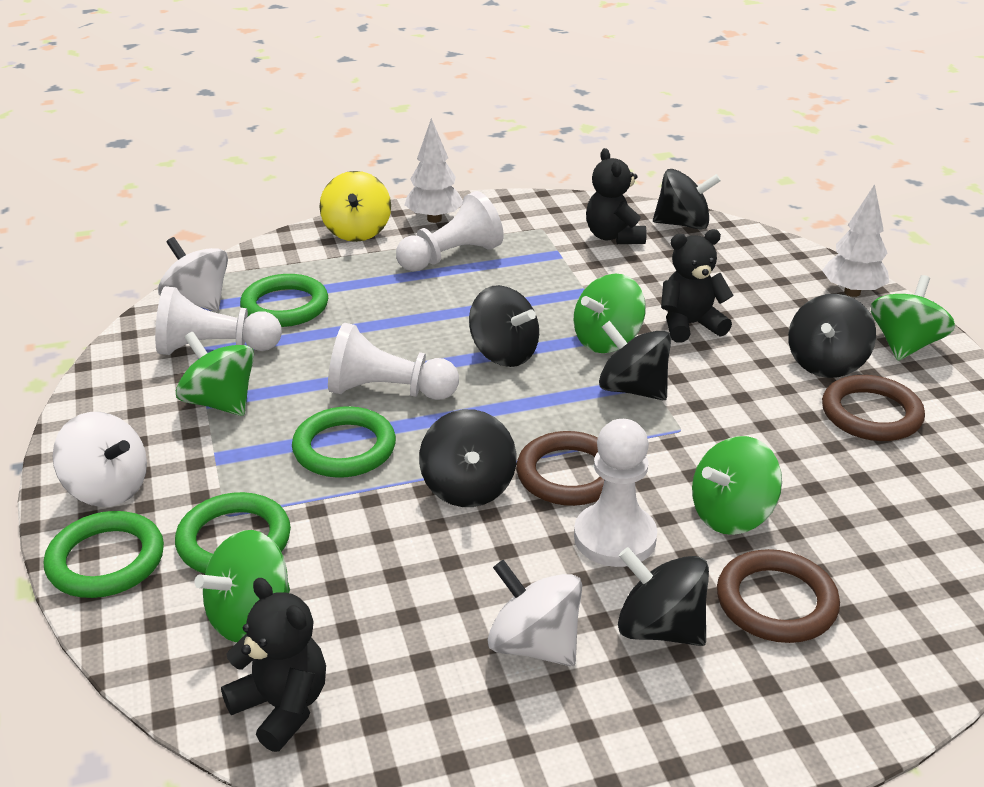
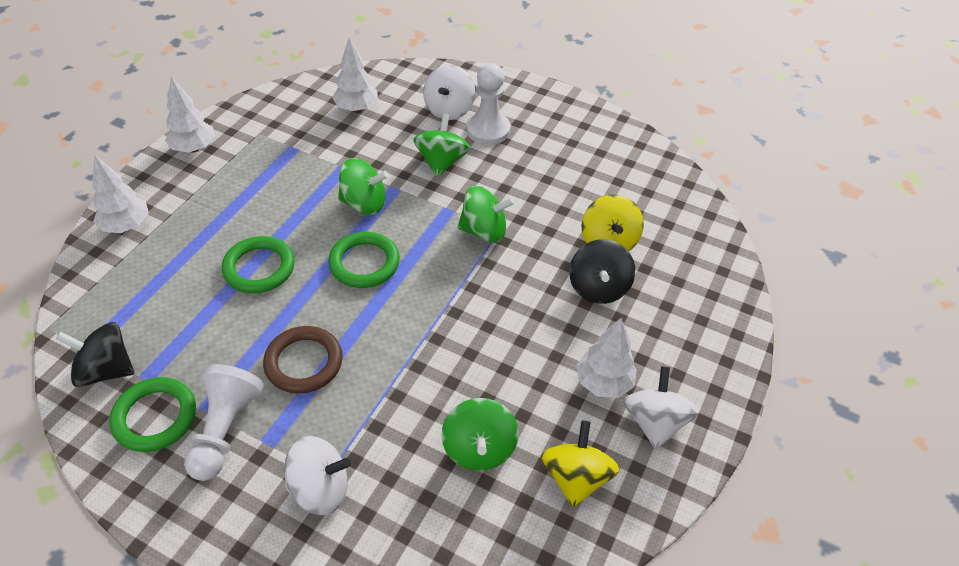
black spinning top: 6 -> 2
black teddy bear: 3 -> 0
brown ring: 3 -> 1
green ring: 4 -> 3
green spinning top: 5 -> 4
white pawn: 4 -> 2
white tree: 2 -> 4
yellow spinning top: 1 -> 2

